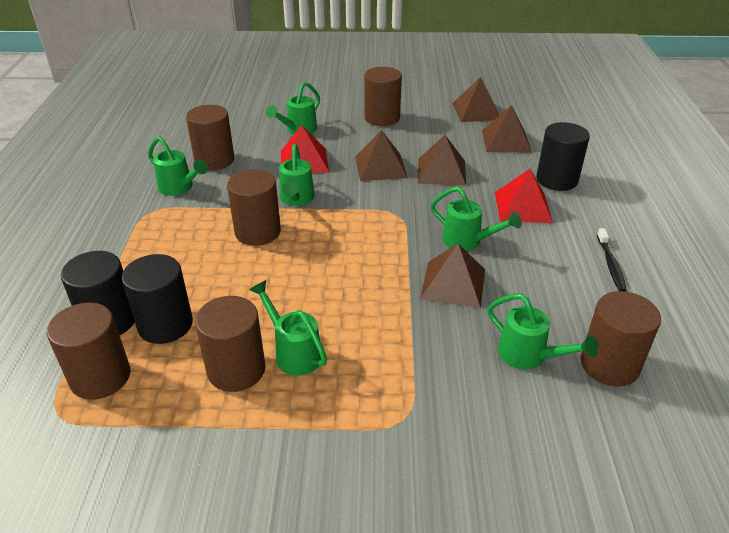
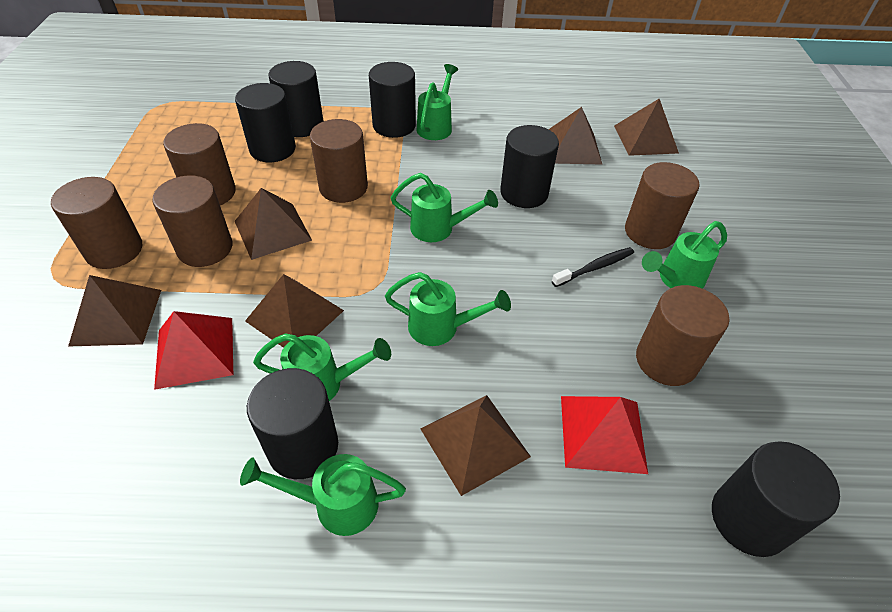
black cylinder: 3 -> 6
brown pyramid: 5 -> 6

